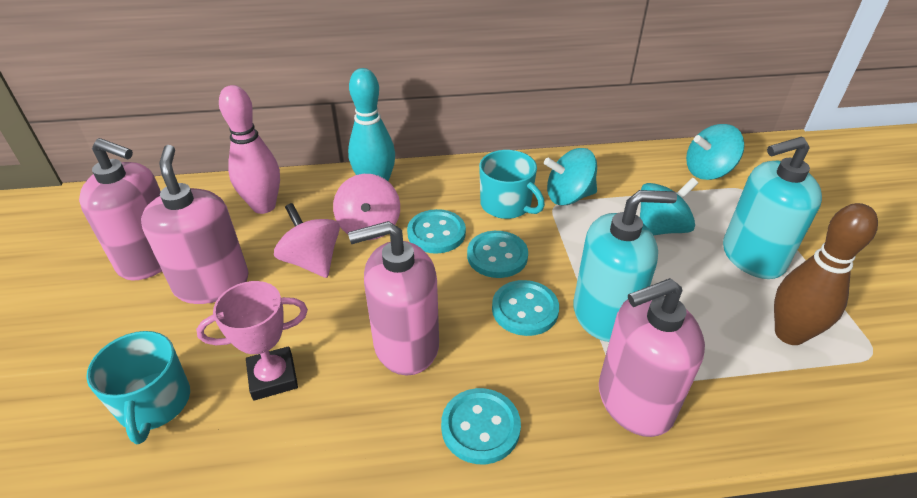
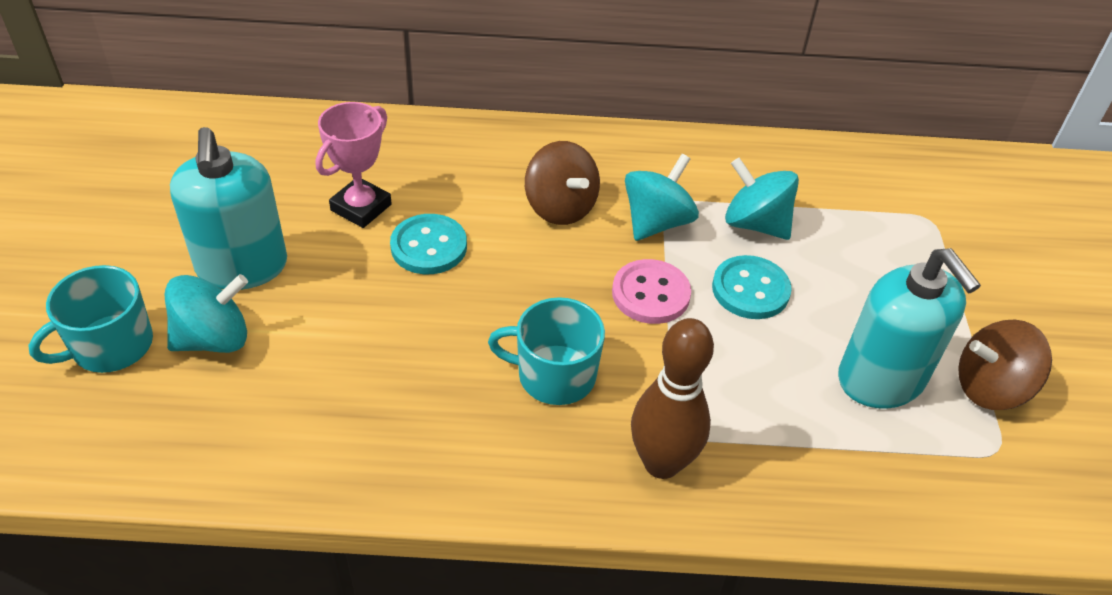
brown spinning top: 0 -> 2
pink bowling pin: 1 -> 0
pink button: 0 -> 1
pink soap dispenser: 4 -> 0
pink spinning top: 2 -> 0
turquoise bowling pin: 1 -> 0
turquoise button: 4 -> 2

